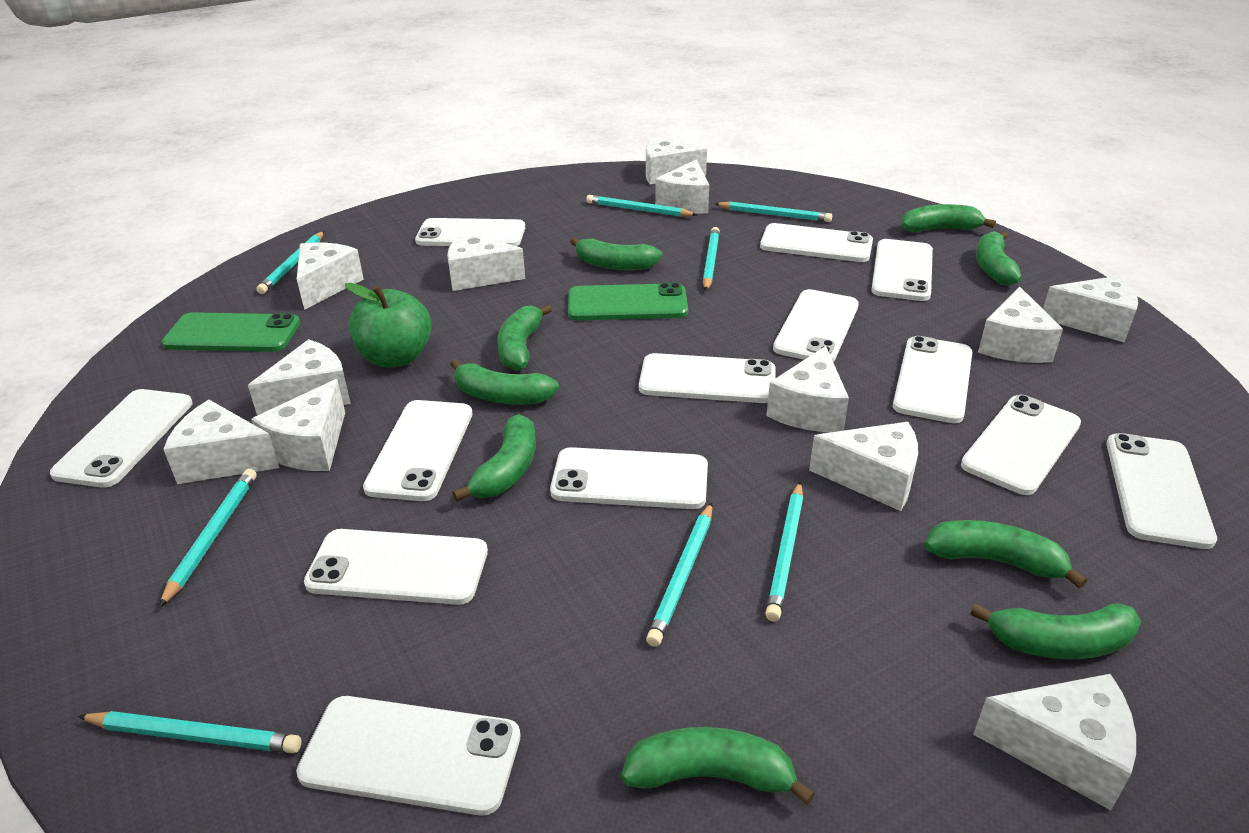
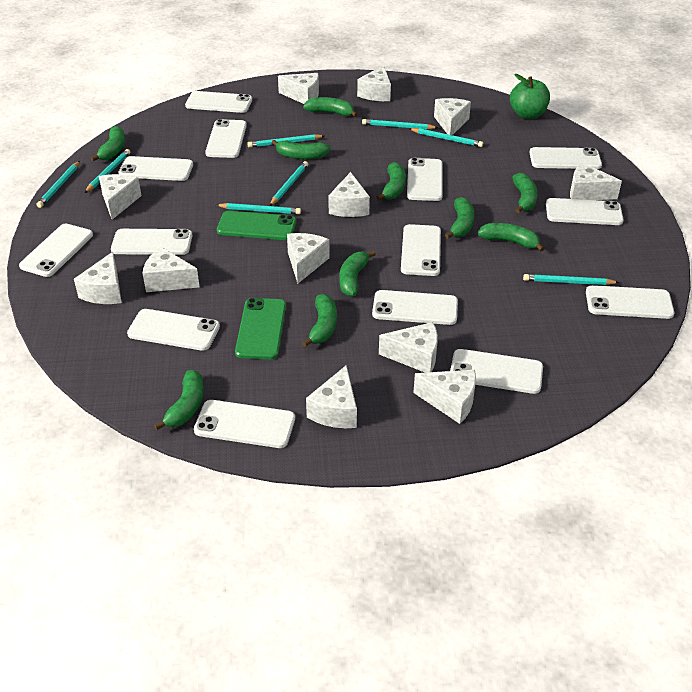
green banana: 9 -> 10
white phone: 13 -> 14

